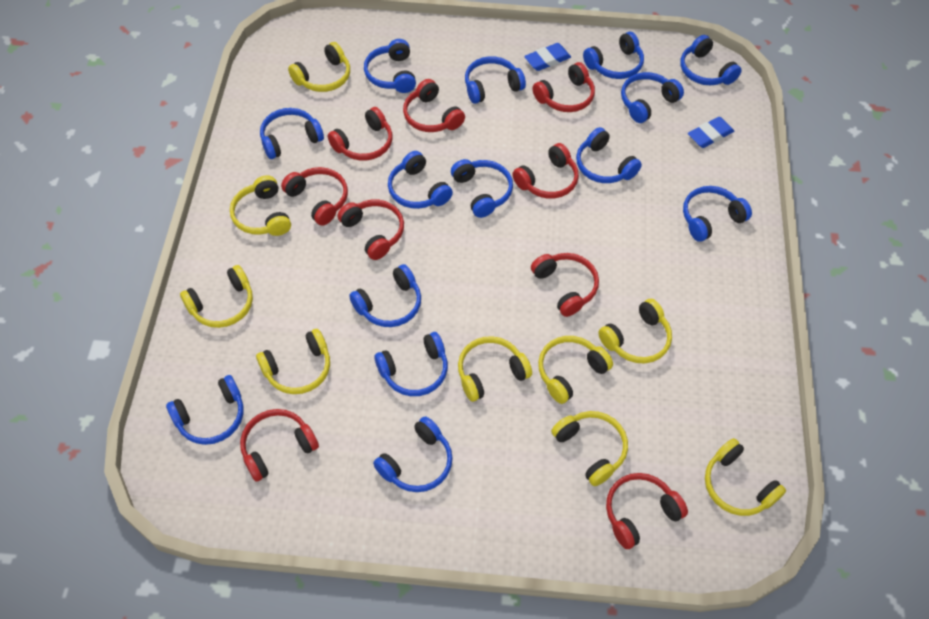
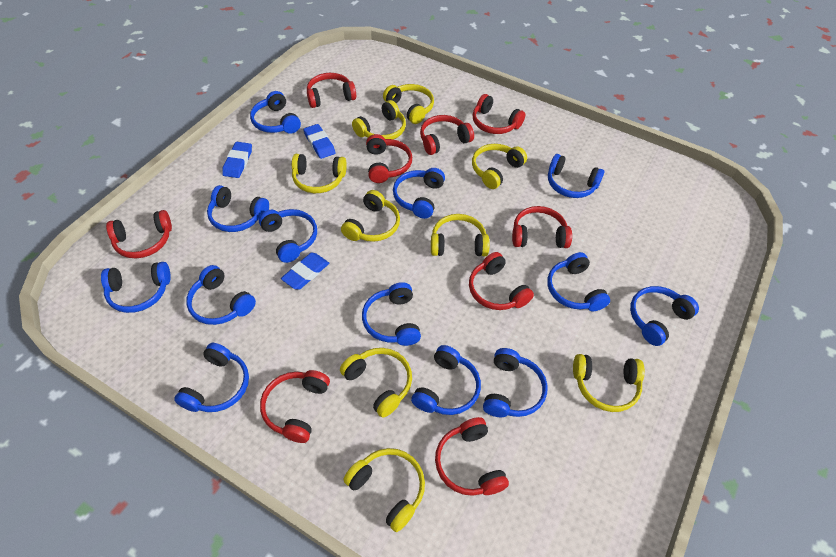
blue eraser: 2 -> 3
blue headphones: 14 -> 13

